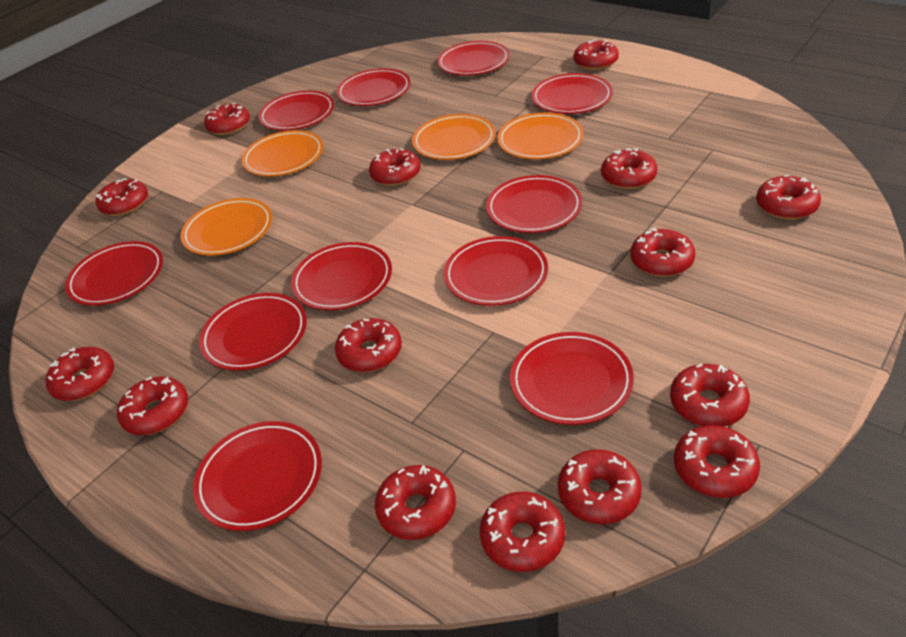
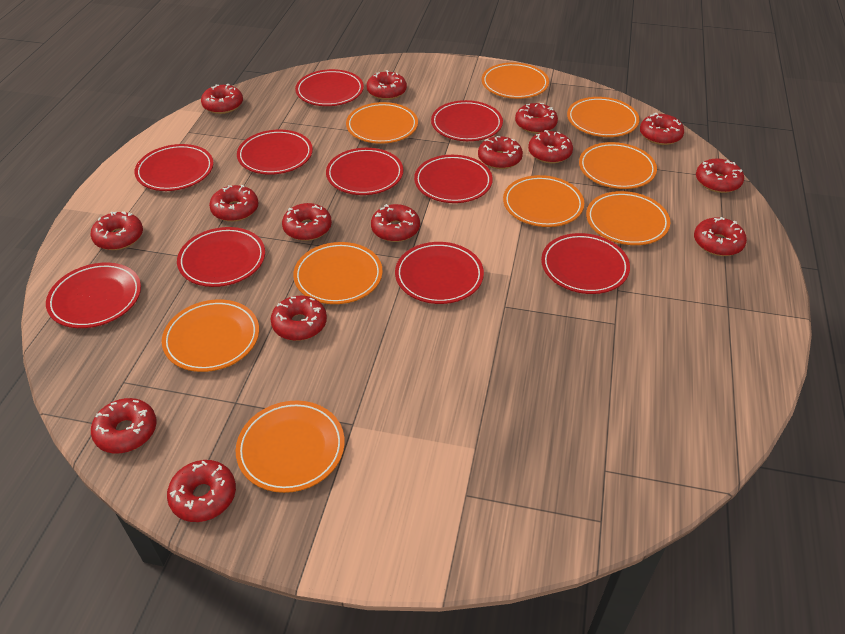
orange plate: 4 -> 9
red plate: 11 -> 10

